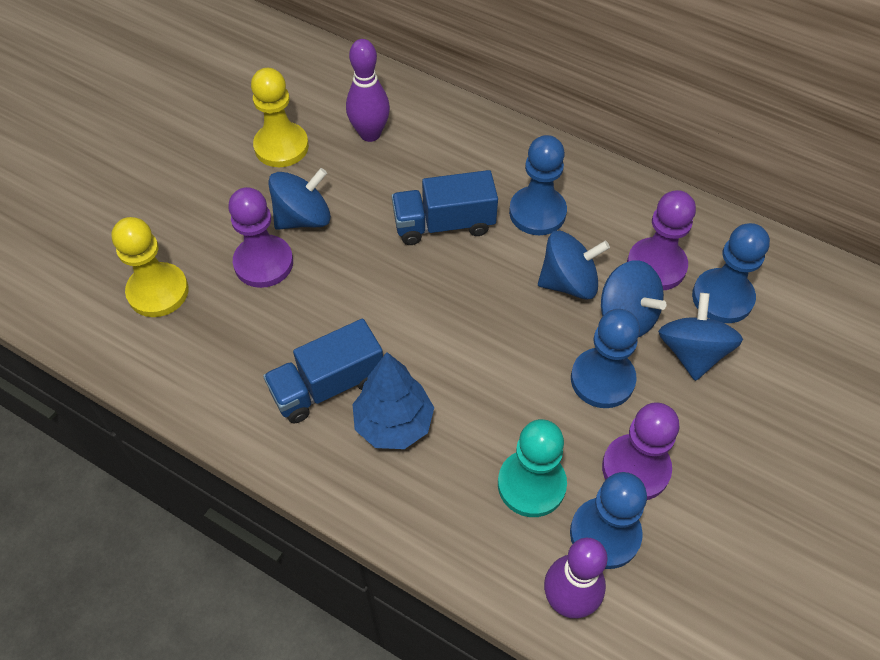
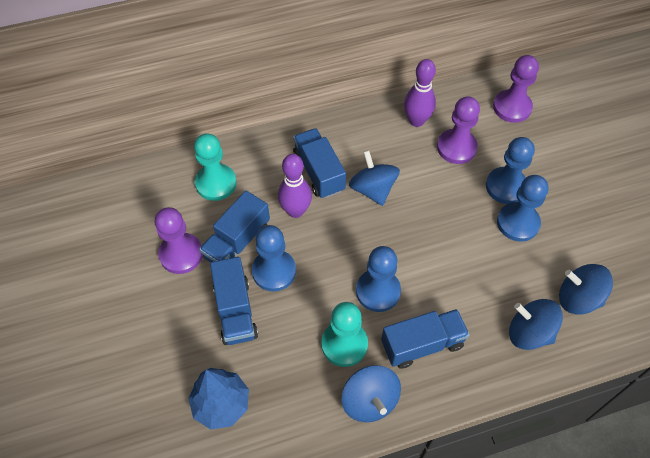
blue truck: 2 -> 4
turquoise pawn: 1 -> 2
yellow pawn: 2 -> 0

